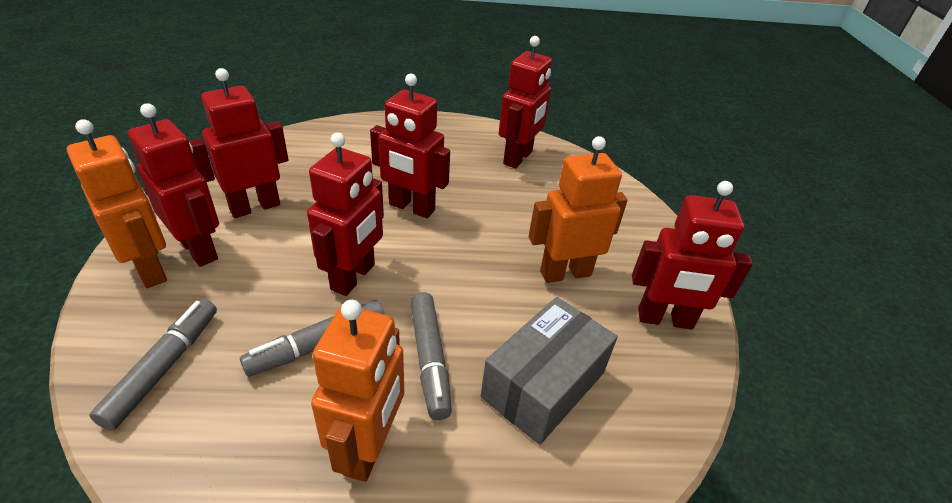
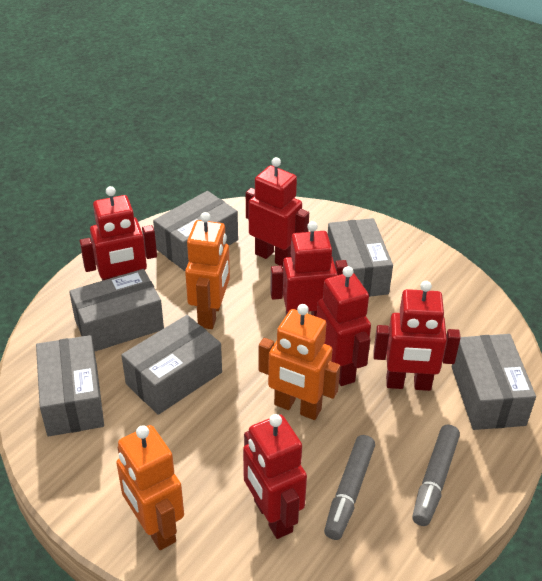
grey box: 1 -> 6
grey marker: 3 -> 2

